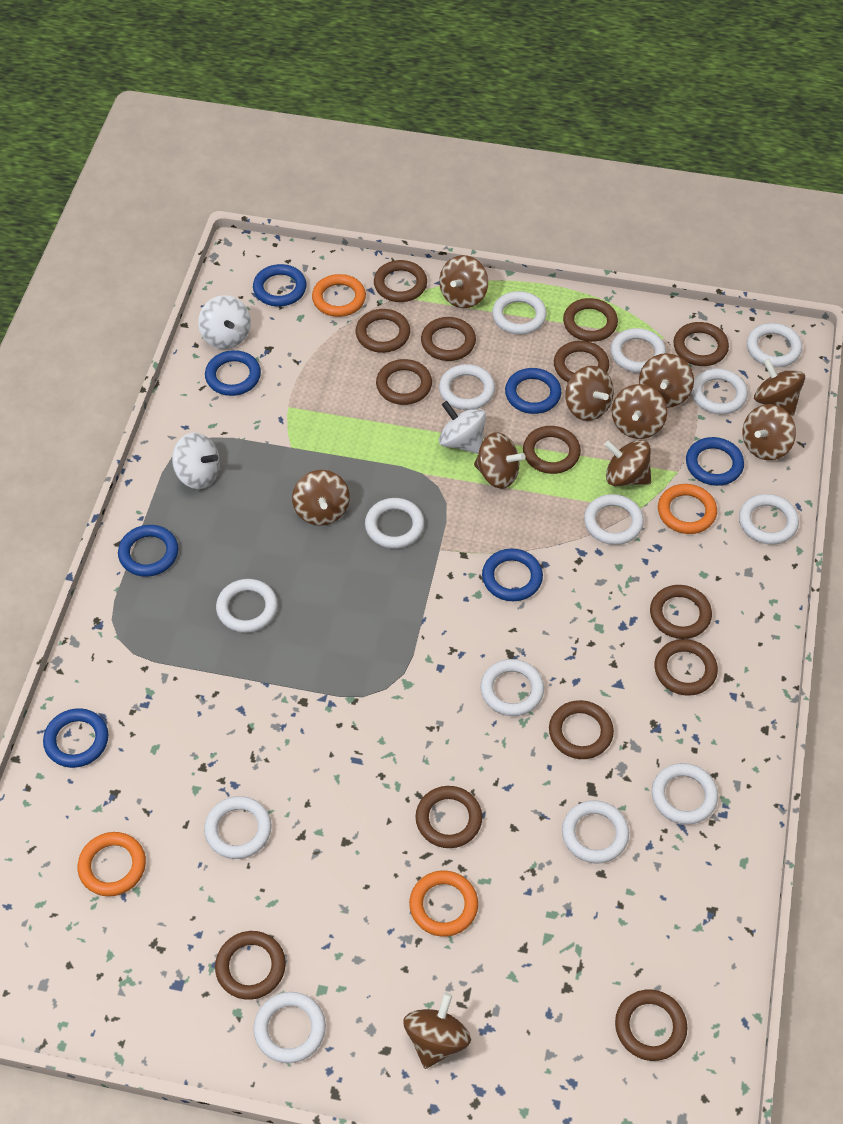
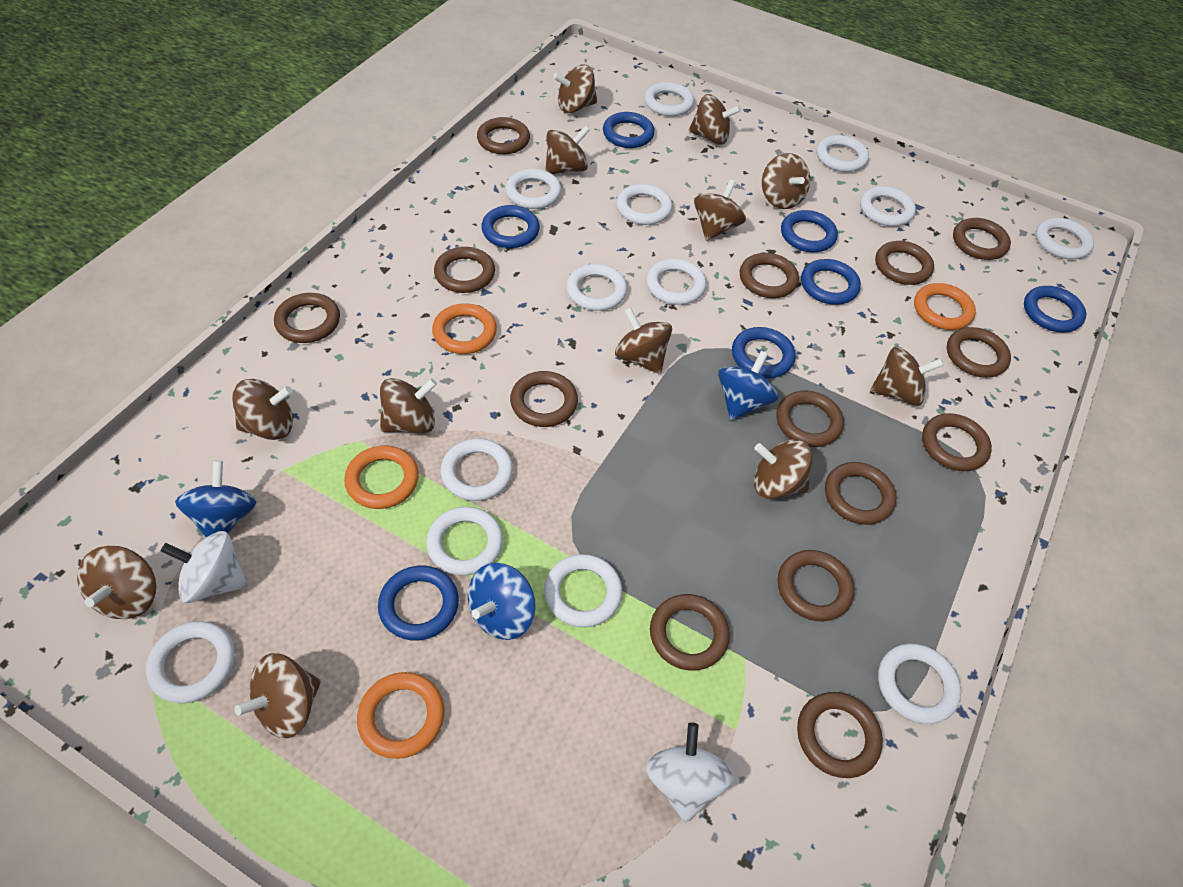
blue spinning top: 0 -> 3
brown spinning top: 10 -> 12
white ring: 14 -> 13
white spinning top: 3 -> 2

